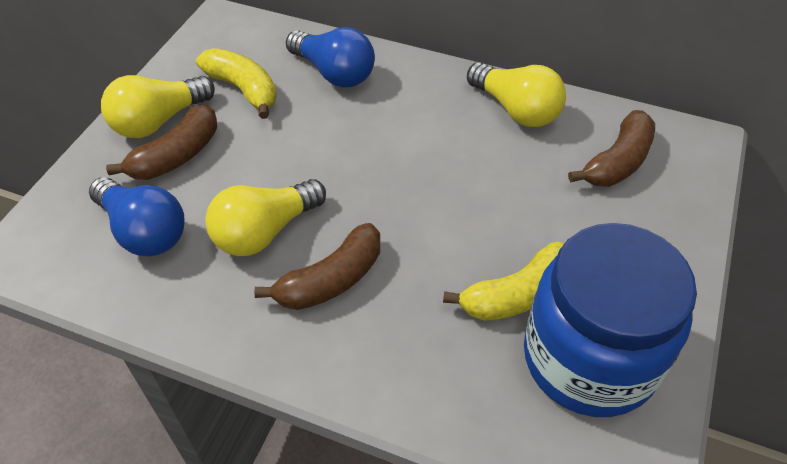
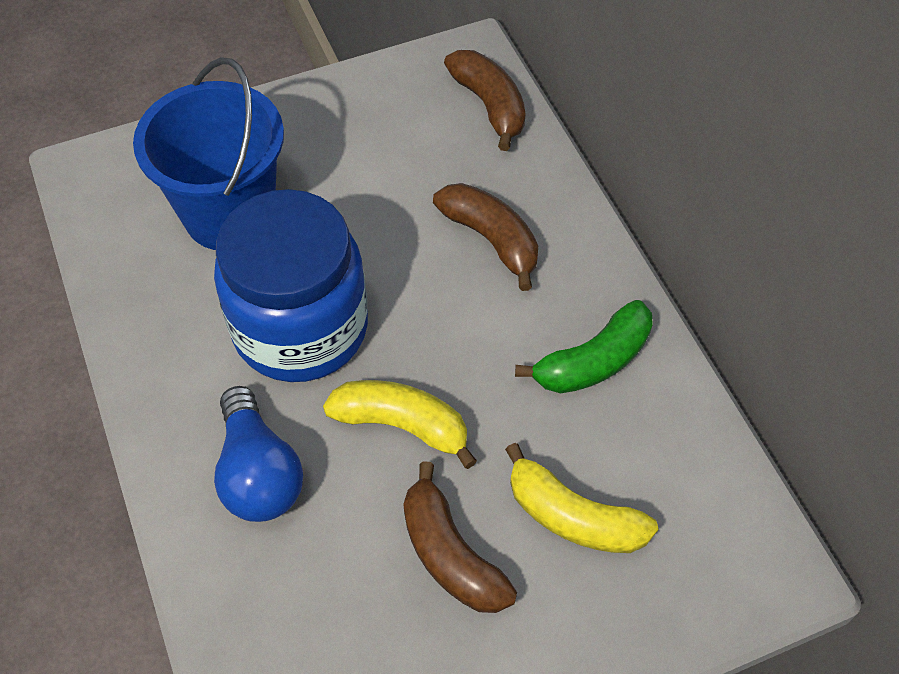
blue bucket: 0 -> 1
blue light bulb: 2 -> 1
green banana: 0 -> 1
yellow light bulb: 3 -> 0

